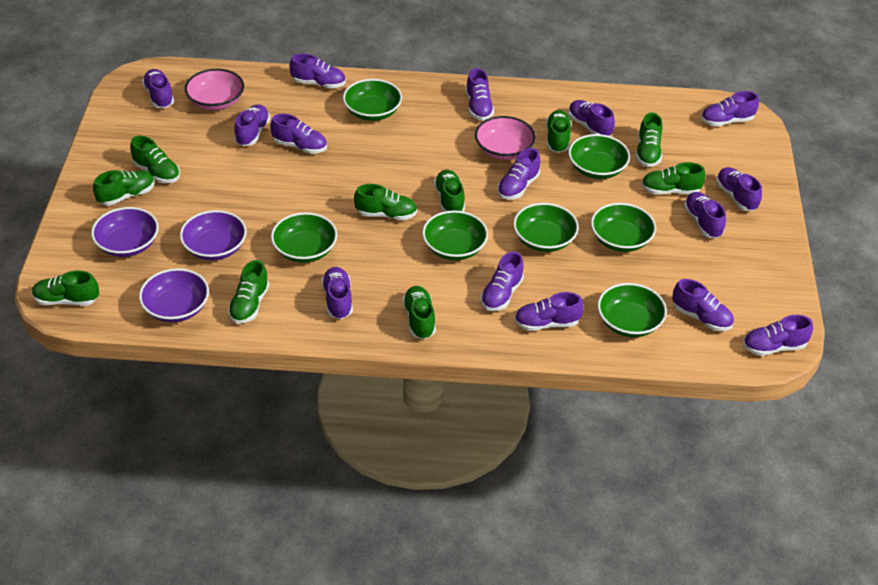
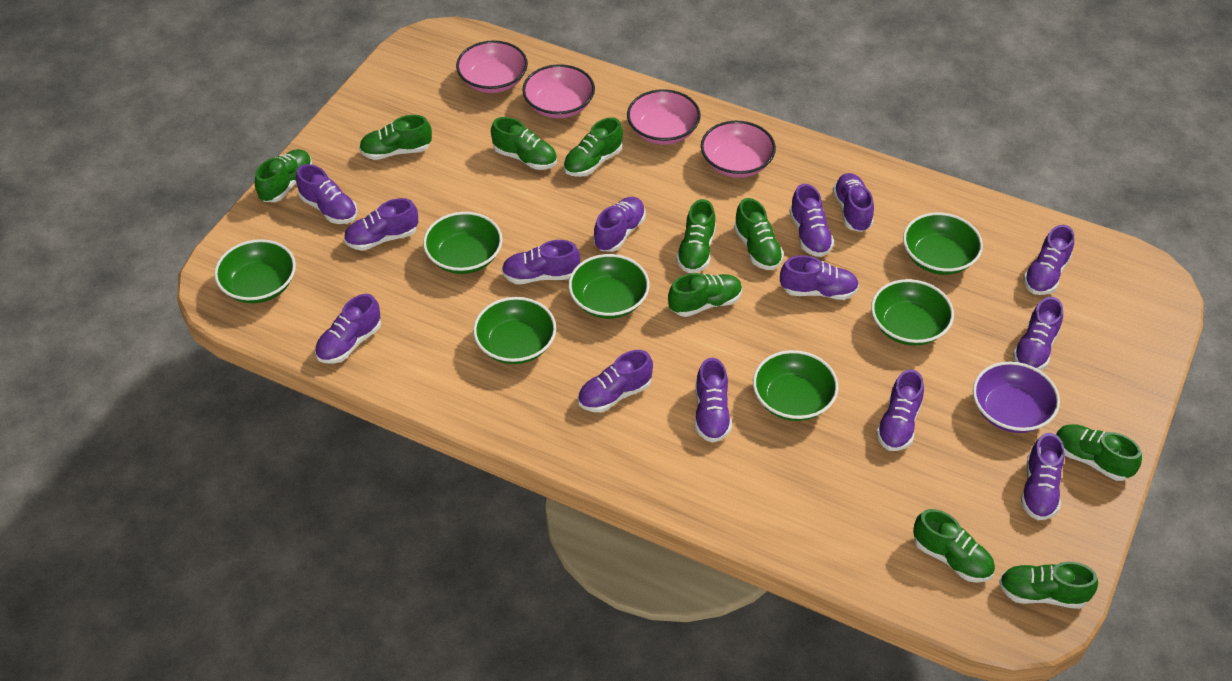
pink bowl: 2 -> 4
purple bowl: 3 -> 1
purple shoe: 15 -> 14

